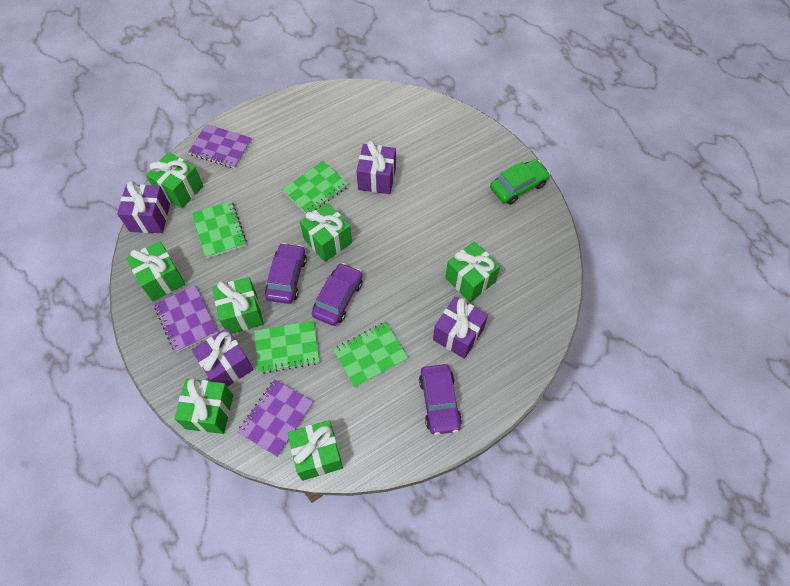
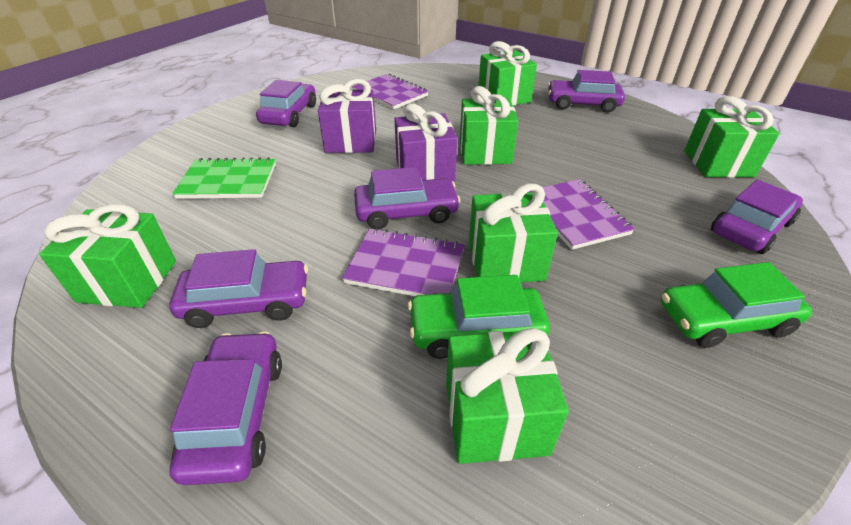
green car: 1 -> 2
green gift: 7 -> 6
green notebook: 4 -> 1
purple car: 3 -> 6
purple gift: 4 -> 2

